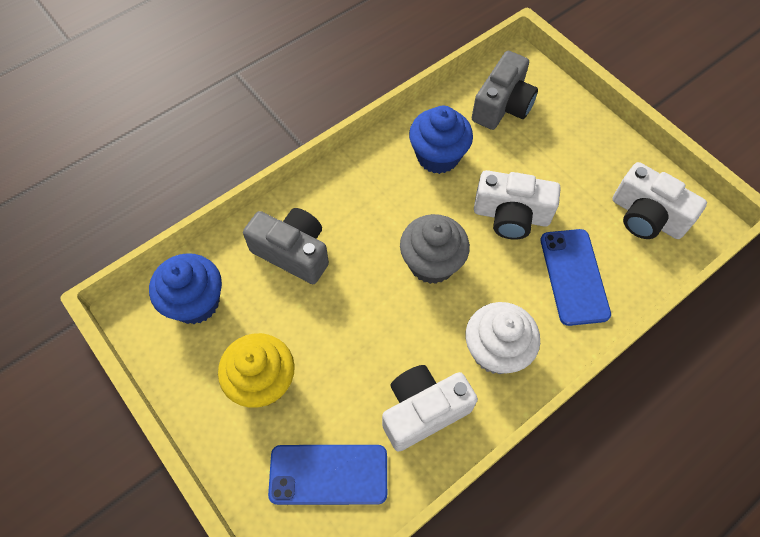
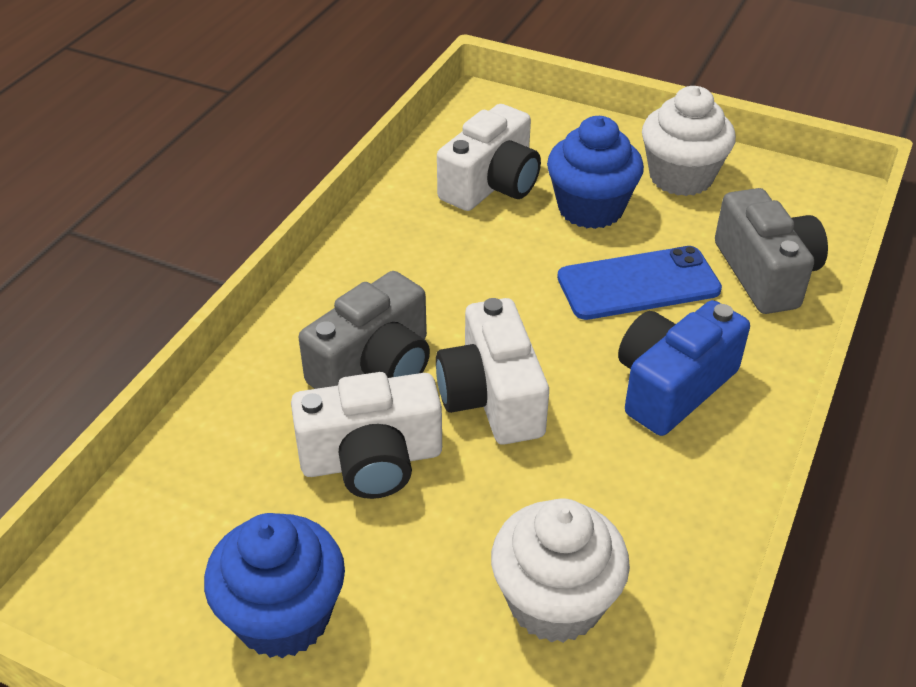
blue camera: 0 -> 1
blue phone: 2 -> 1
grey cupcake: 1 -> 0
white cupcake: 1 -> 2
yellow cupcake: 1 -> 0

